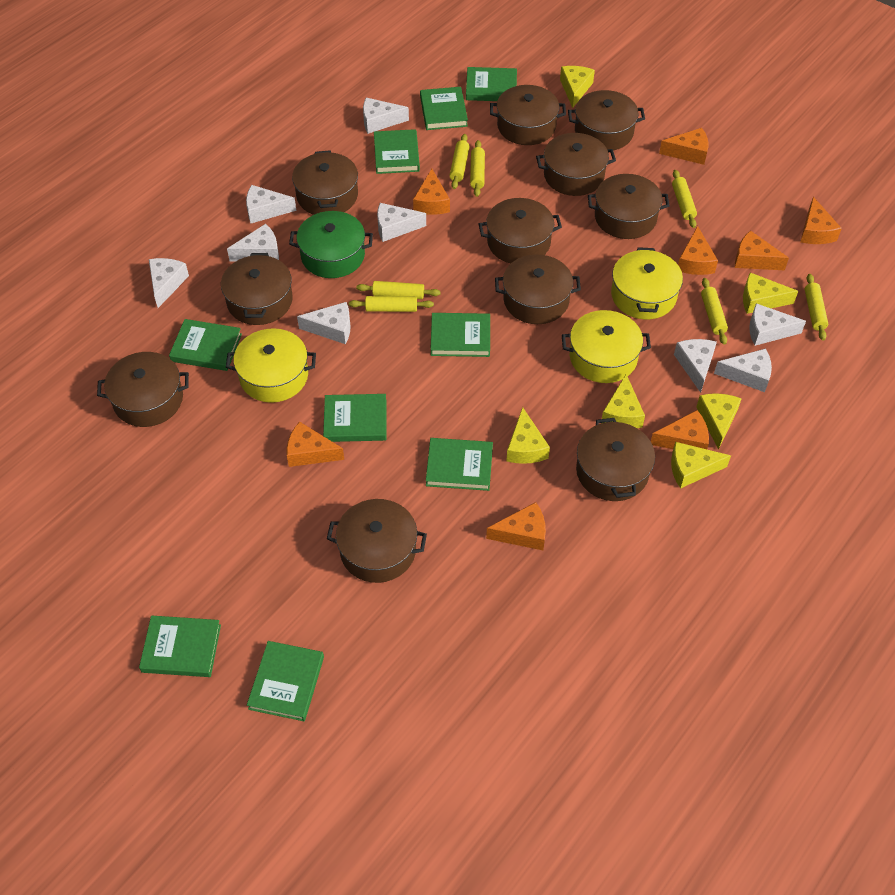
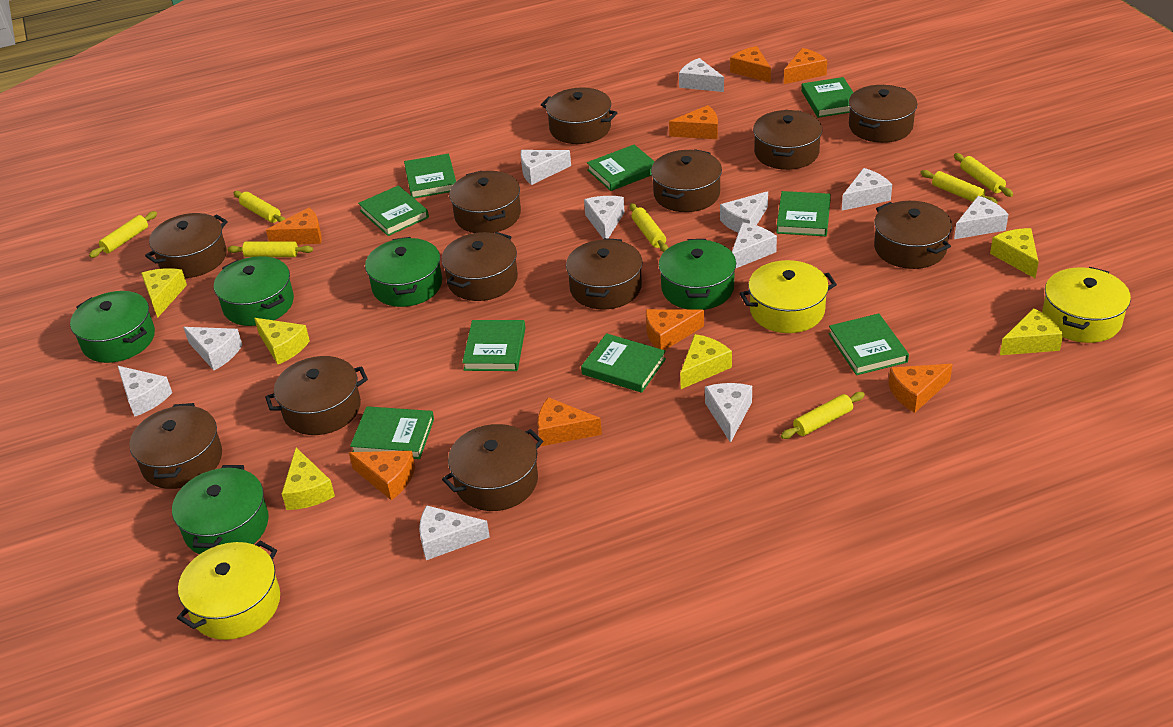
brown pot: 11 -> 12
green pot: 1 -> 5
white cheese: 9 -> 11

